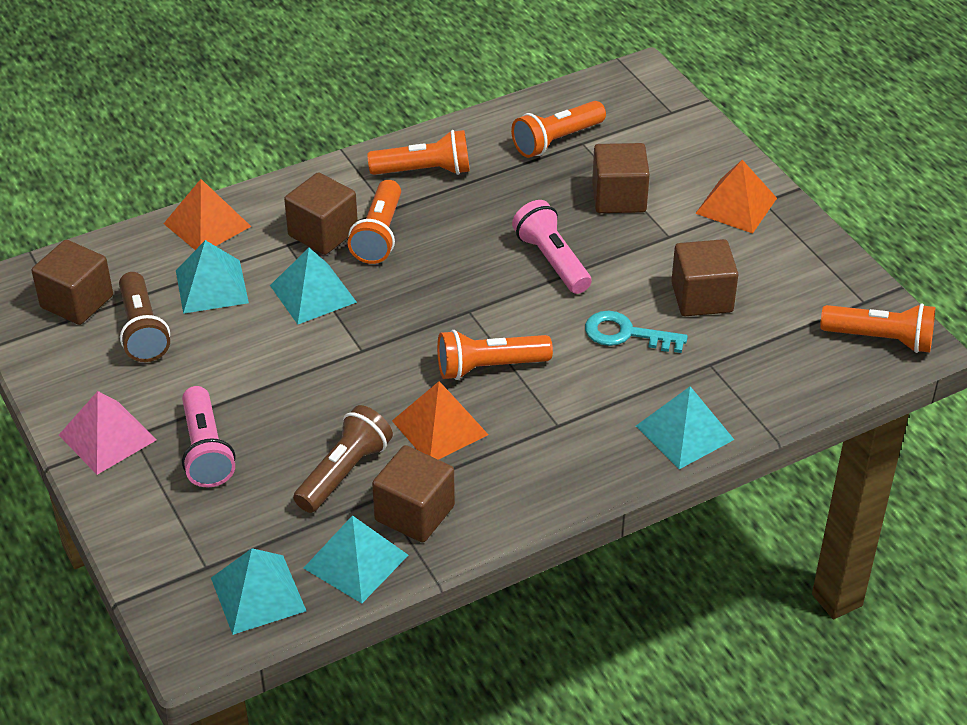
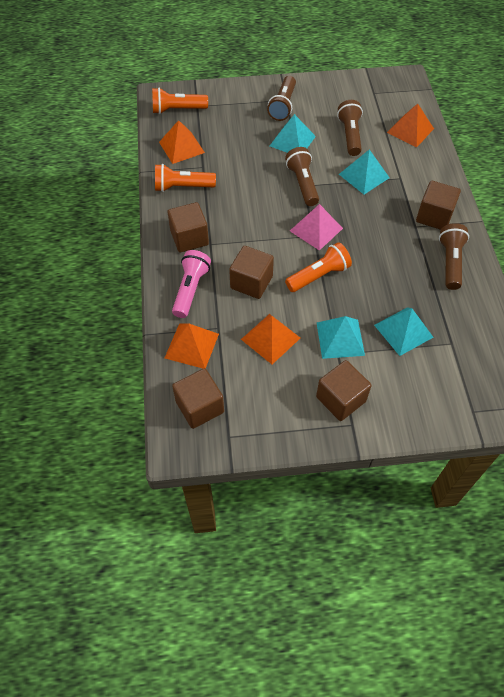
brown flashlight: 2 -> 4
orange flashlight: 5 -> 3
orange pyramid: 3 -> 4
pink flashlight: 2 -> 1
turquoise key: 1 -> 0
turquoise pyramid: 5 -> 4

